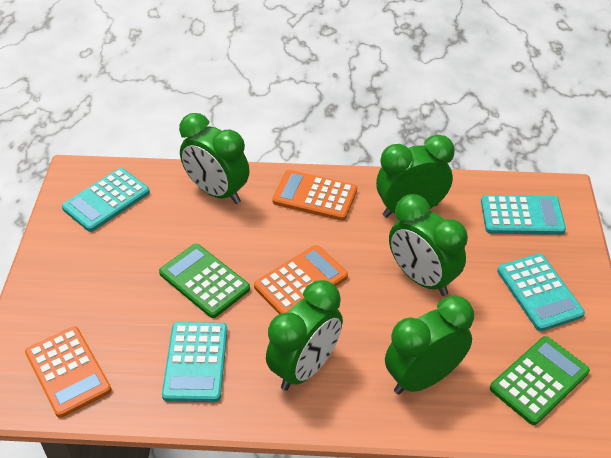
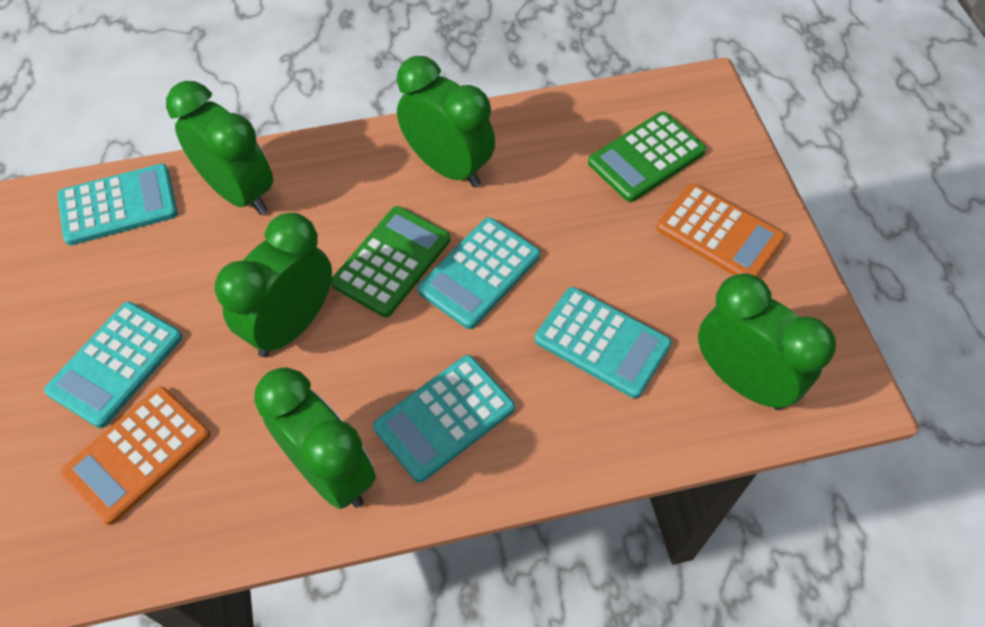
orange calculator: 3 -> 2
turquoise calculator: 4 -> 5

